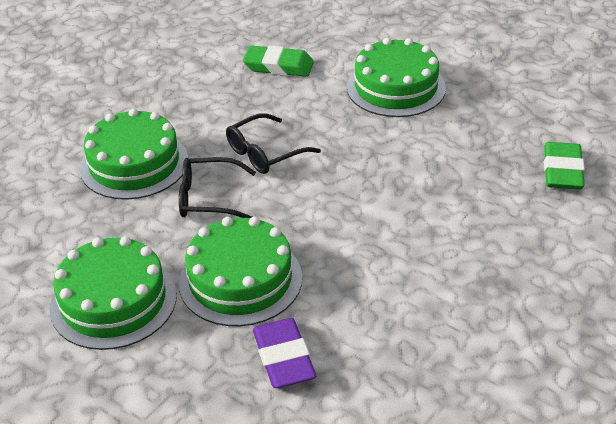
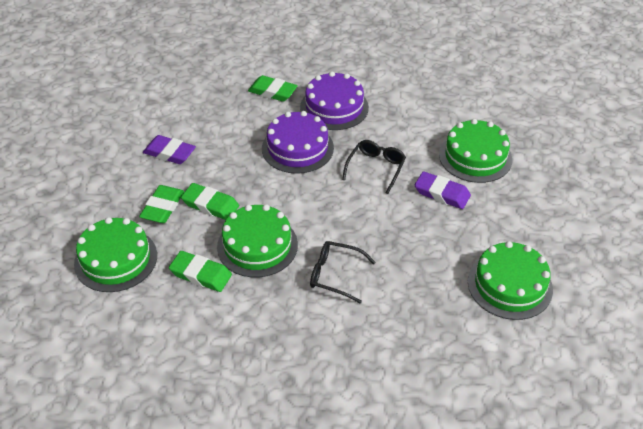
green eraser: 2 -> 4
purple cake: 0 -> 2
purple eraser: 1 -> 2

